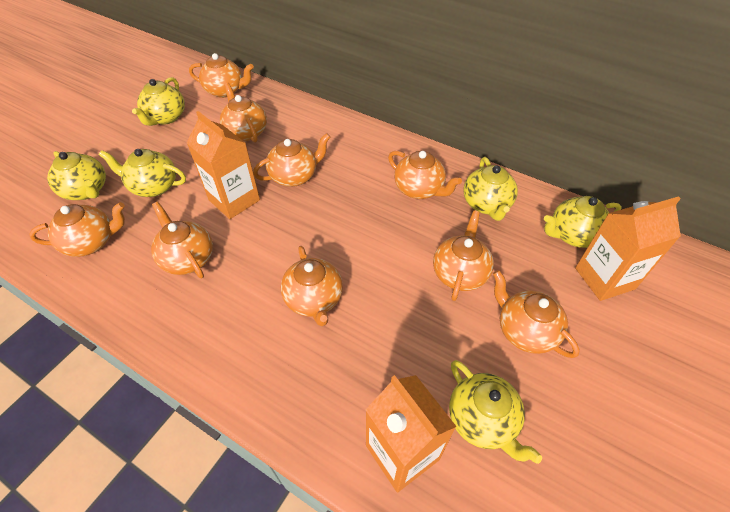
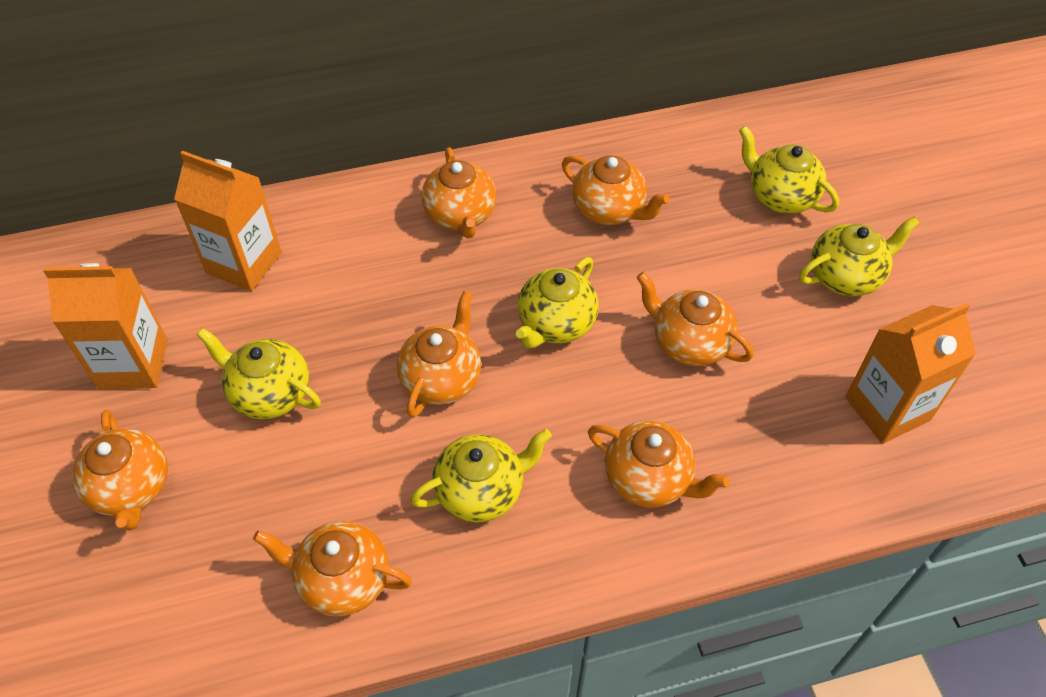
orange teapot: 9 -> 7
yellow teapot: 6 -> 5

